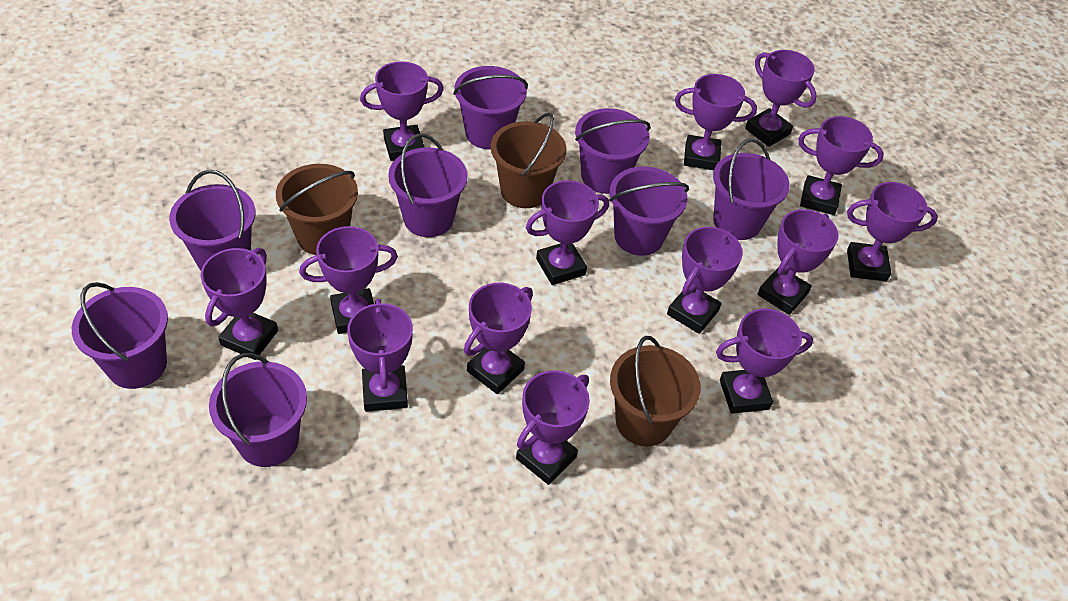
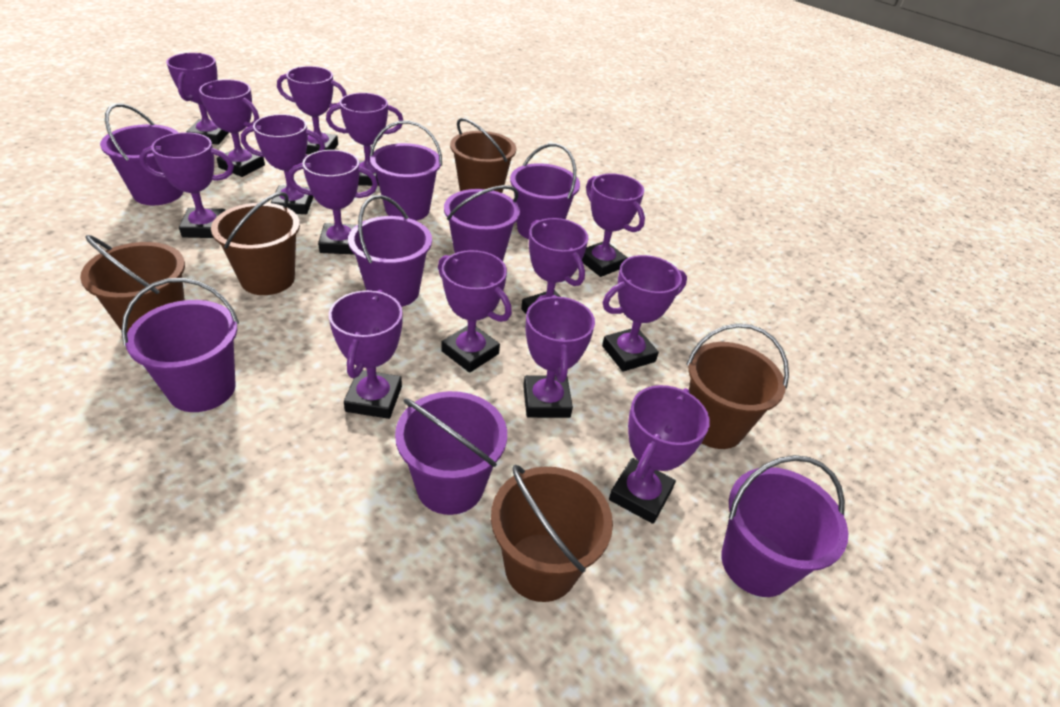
brown bucket: 3 -> 5

